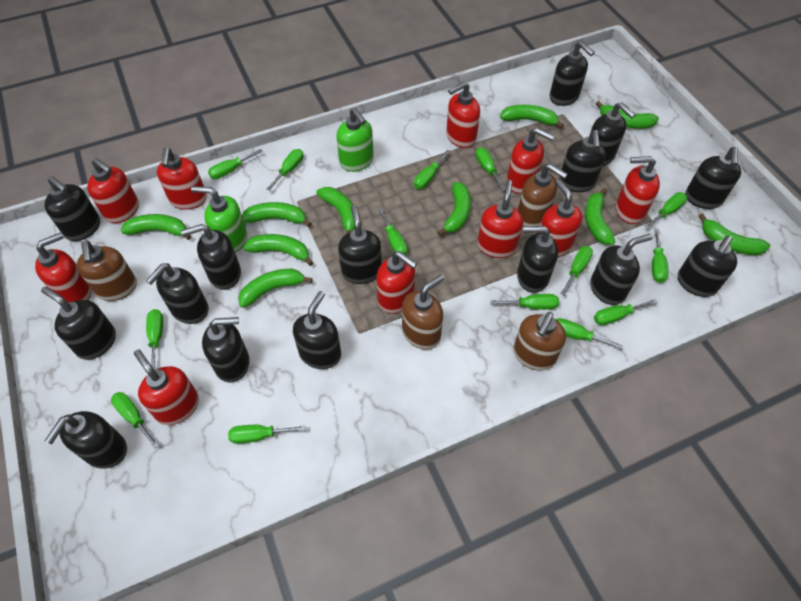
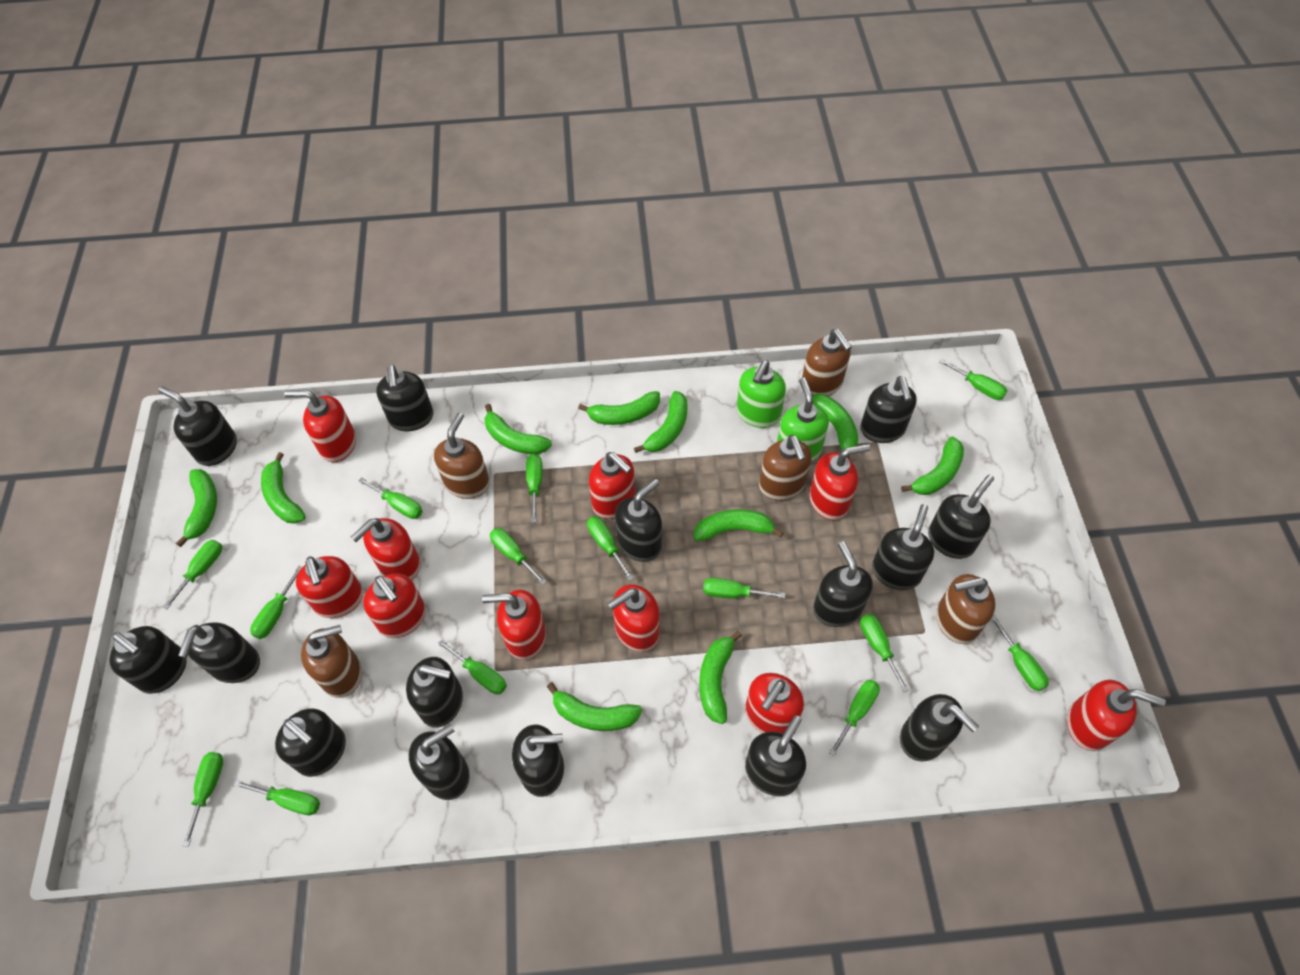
brown soap dispenser: 4 -> 5

